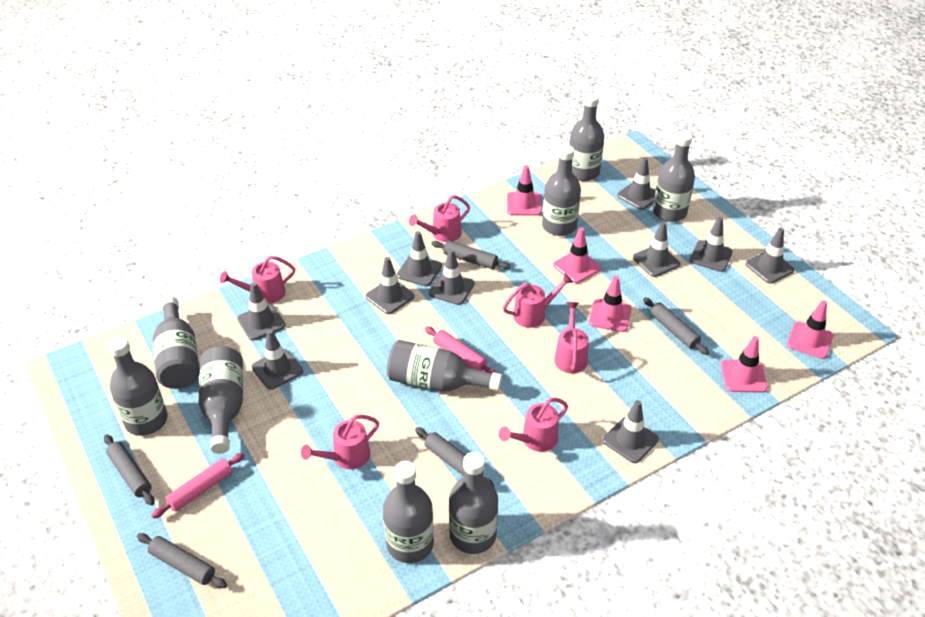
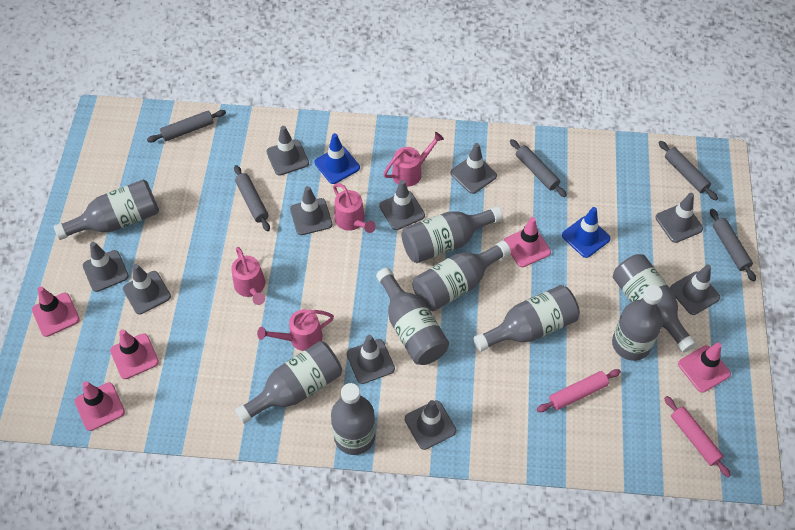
blue traffic cone: 0 -> 2
pink watering can: 6 -> 4

